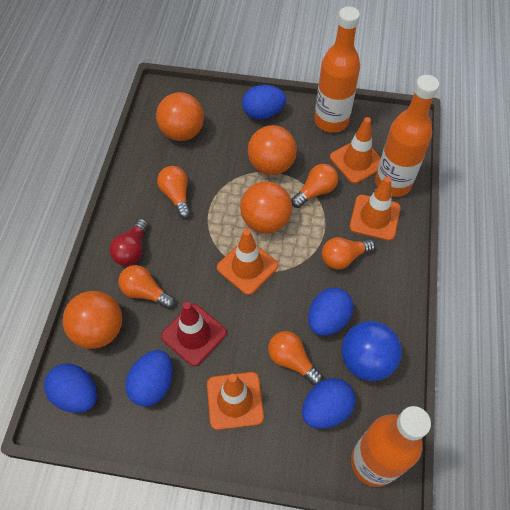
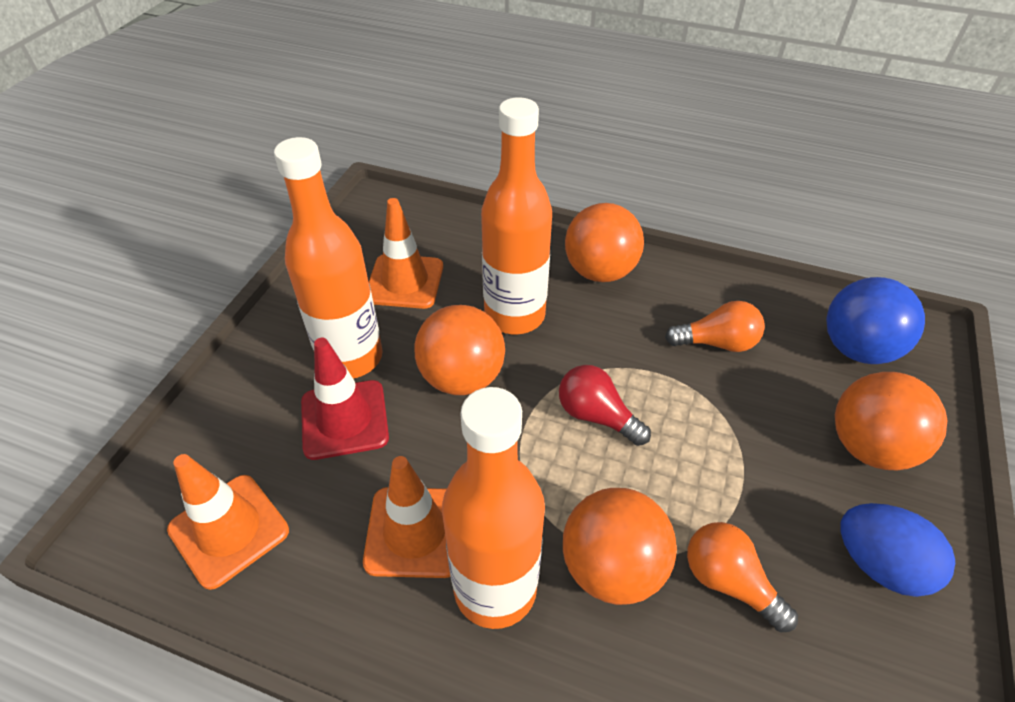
blue egg: 5 -> 1
orange light bulb: 5 -> 2
orange traffic cone: 4 -> 3

